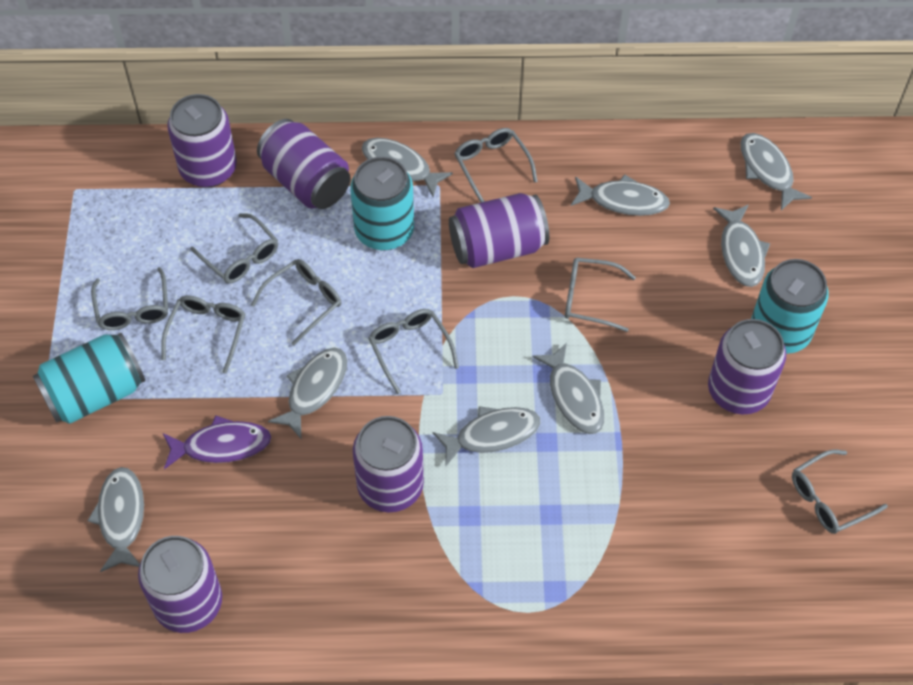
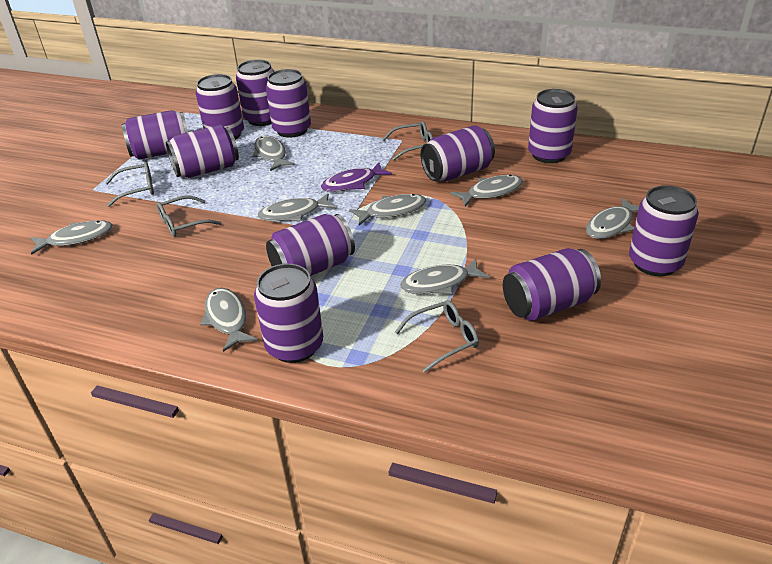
grey glasses: 8 -> 4
purple can: 6 -> 11
turquoise can: 3 -> 0

